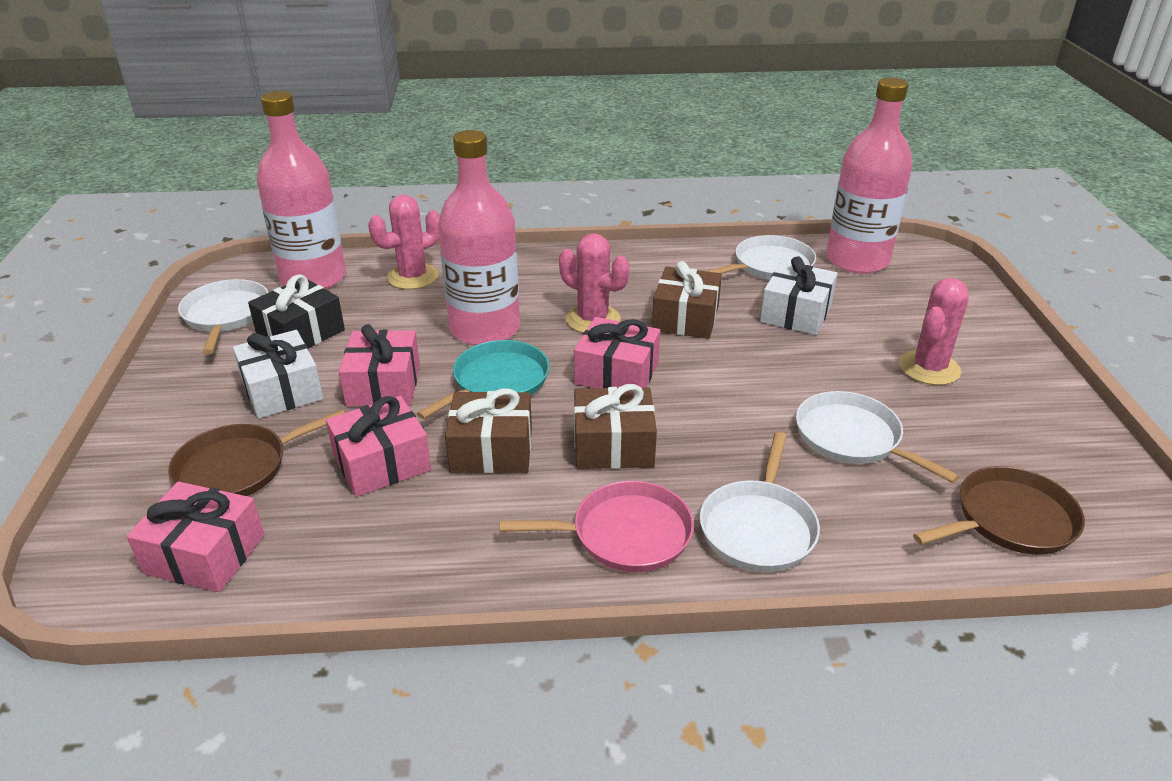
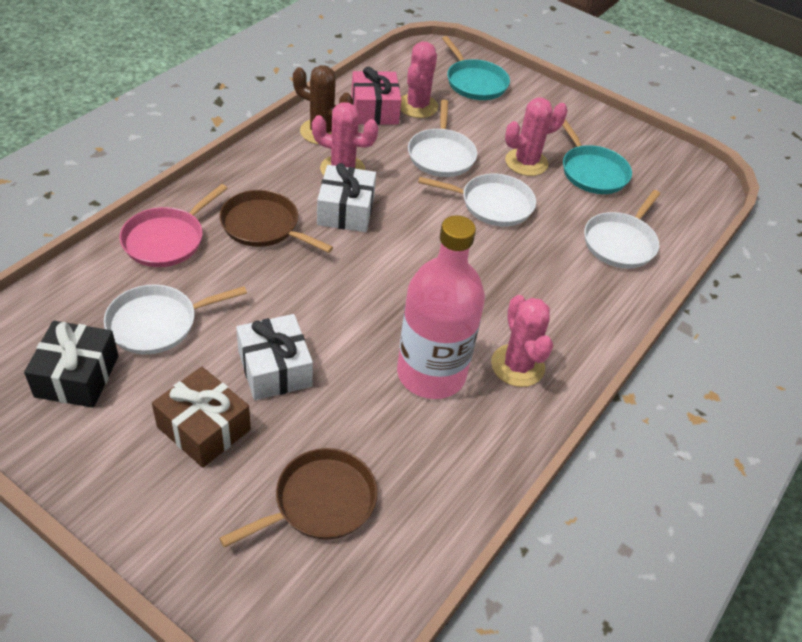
brown cactus: 0 -> 1
brown gift: 3 -> 1
pink bottle: 3 -> 1
pink cactus: 3 -> 4
pink gift: 4 -> 1
turquoise pan: 1 -> 2

